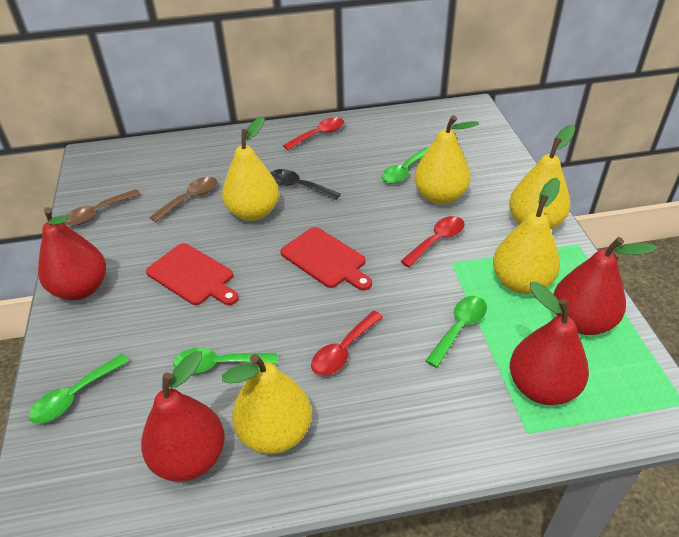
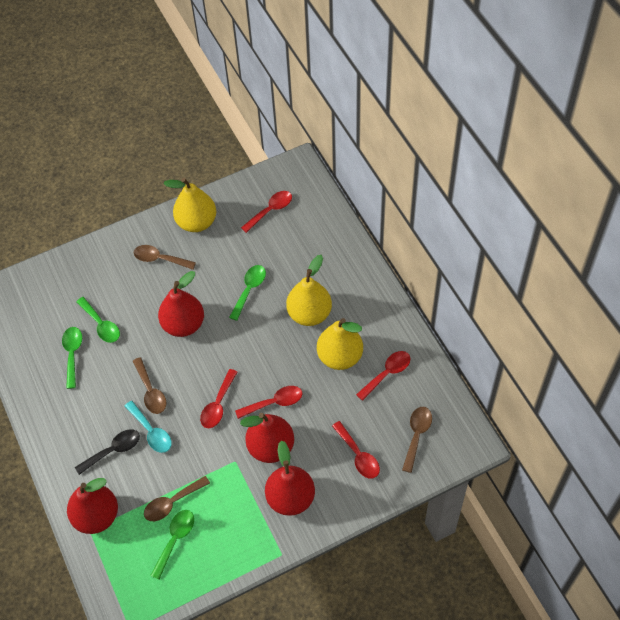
brown spoon: 2 -> 4
red cutting board: 2 -> 0
red spoon: 3 -> 5
turquoise spoon: 0 -> 1
yellow pear: 5 -> 3

